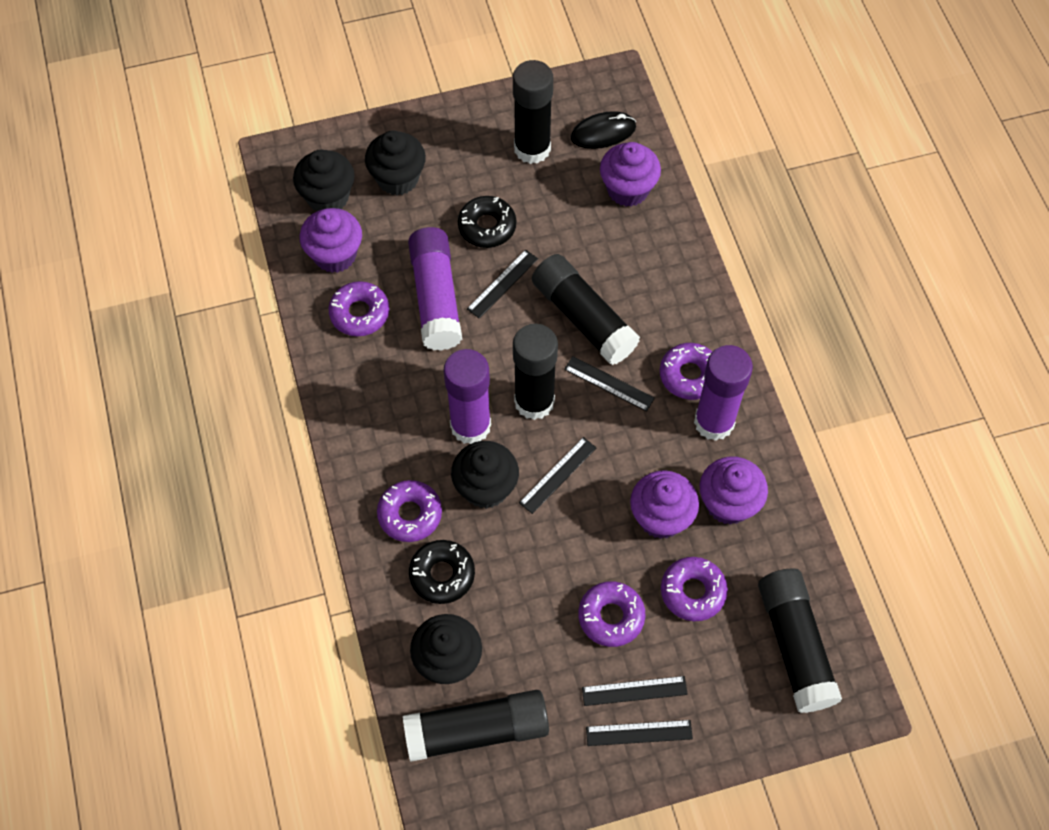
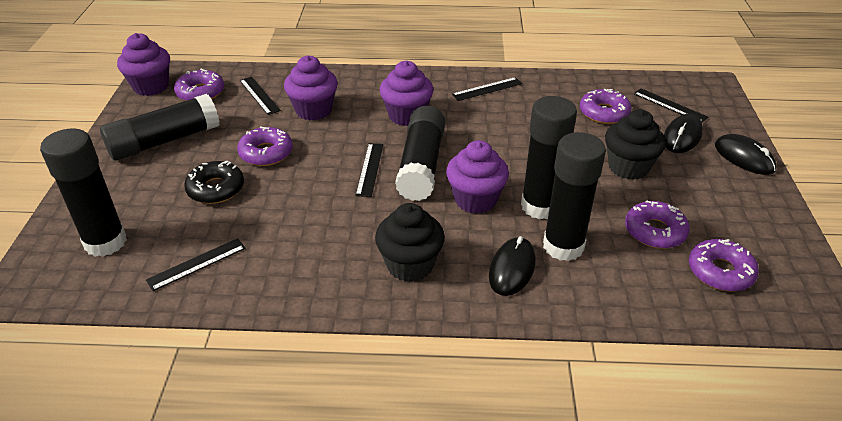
black cupcake: 4 -> 2
black donut: 2 -> 1
black mouse: 1 -> 3
purple glue stick: 3 -> 0

